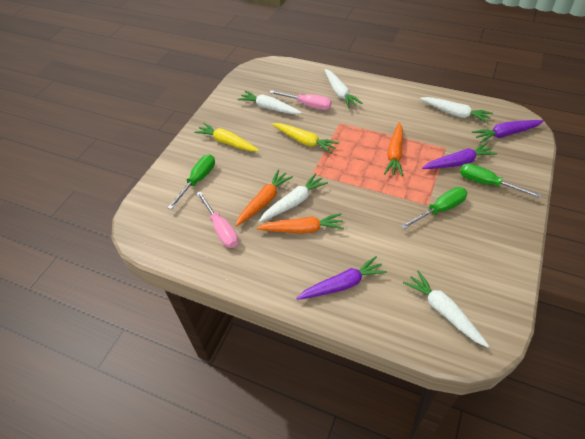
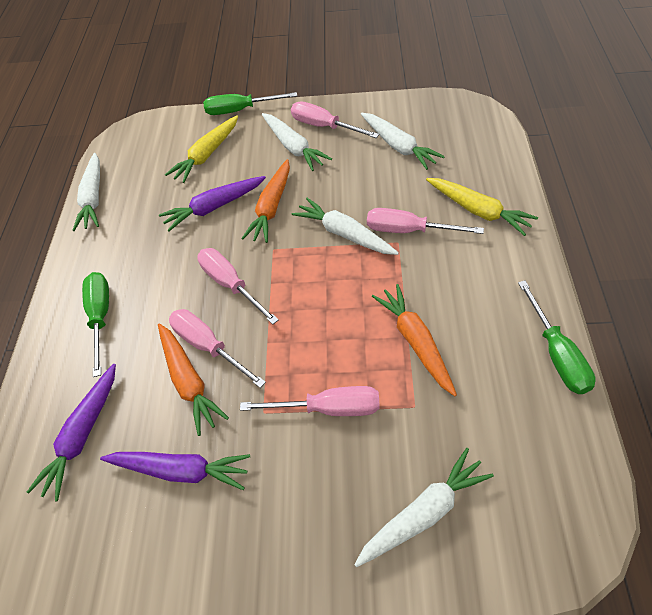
pink screwdriver: 2 -> 5

